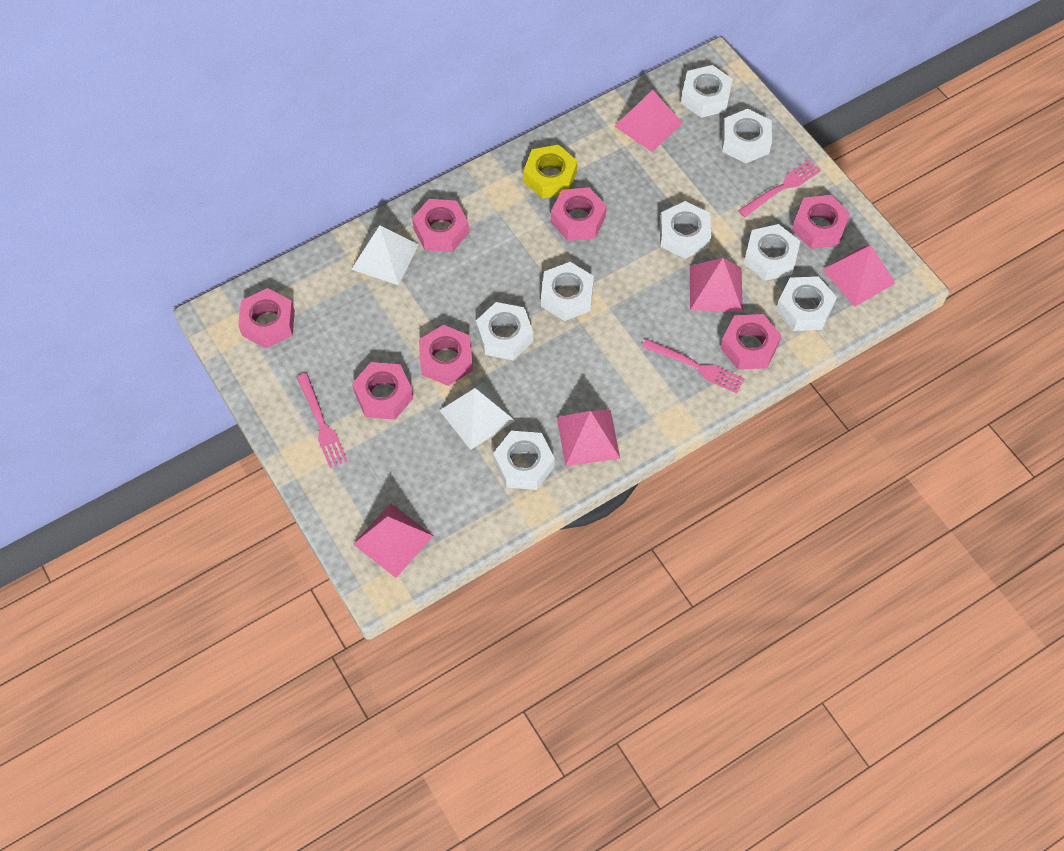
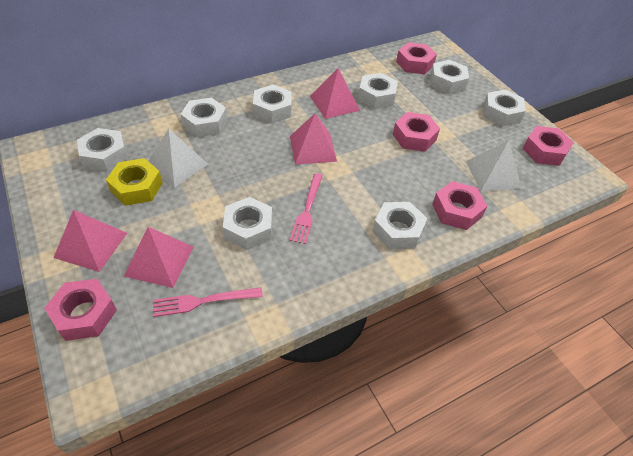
pink fork: 3 -> 2
pink nut: 7 -> 5
pink pyramid: 5 -> 4

